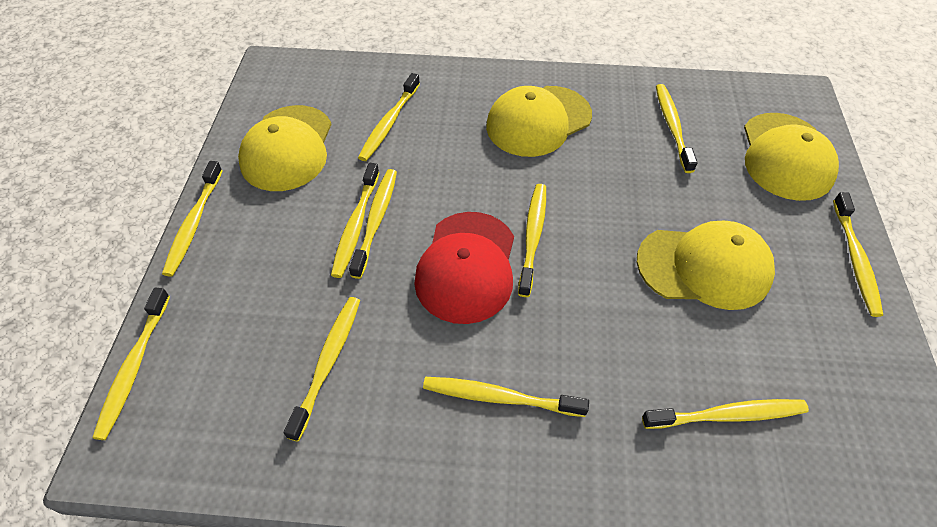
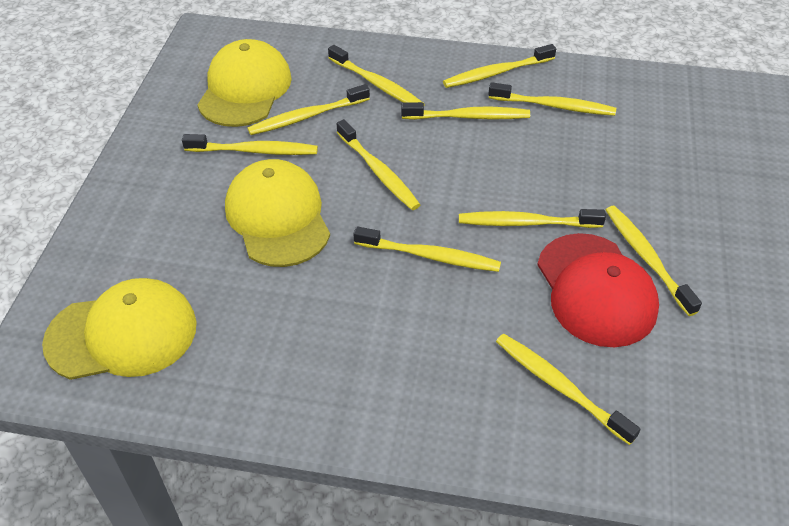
yellow cap: 4 -> 3

